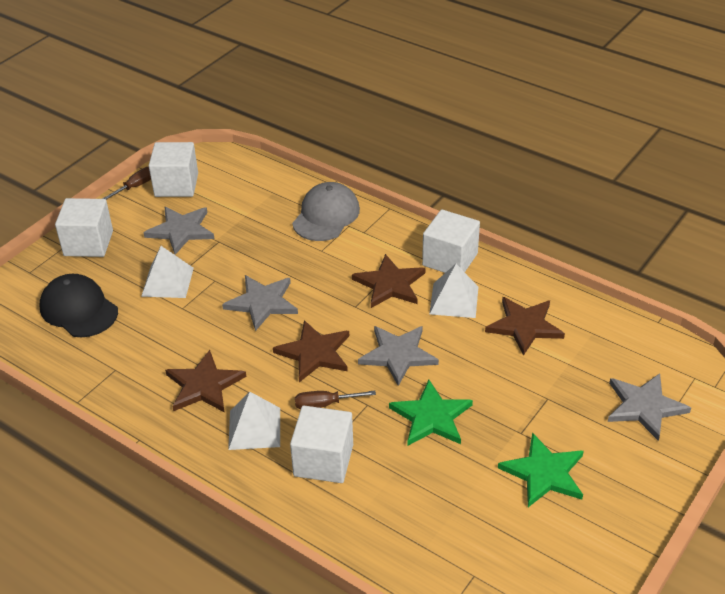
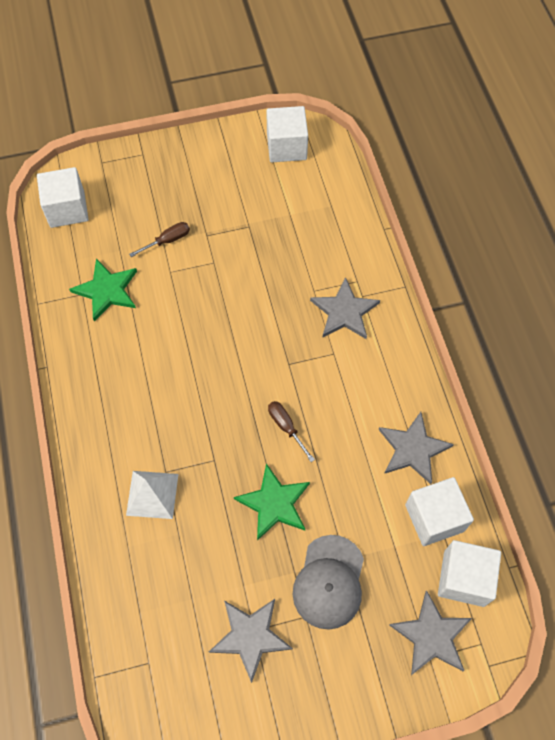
black cap: 1 -> 0
brown star: 4 -> 0
white pyramid: 3 -> 1

